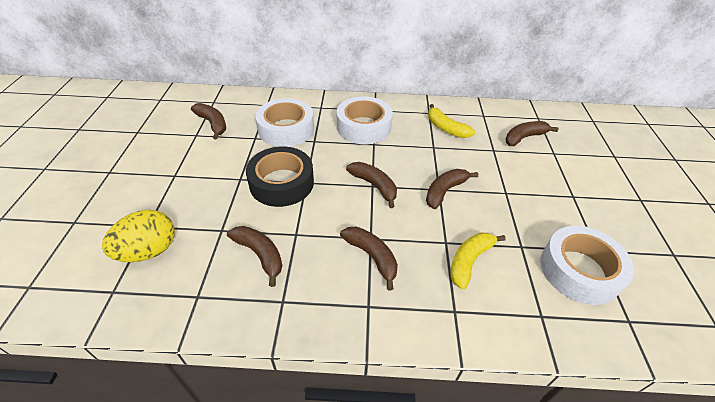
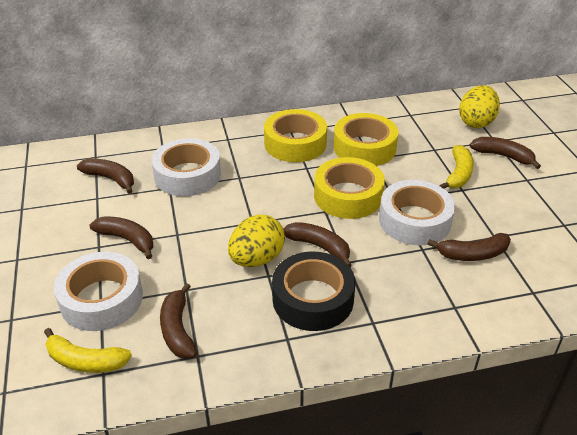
yellow egg: 1 -> 2
yellow tape: 0 -> 3

